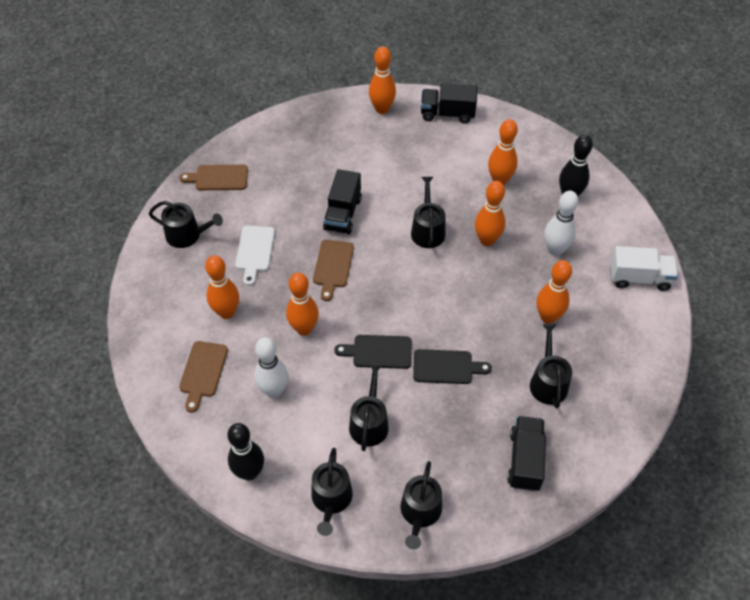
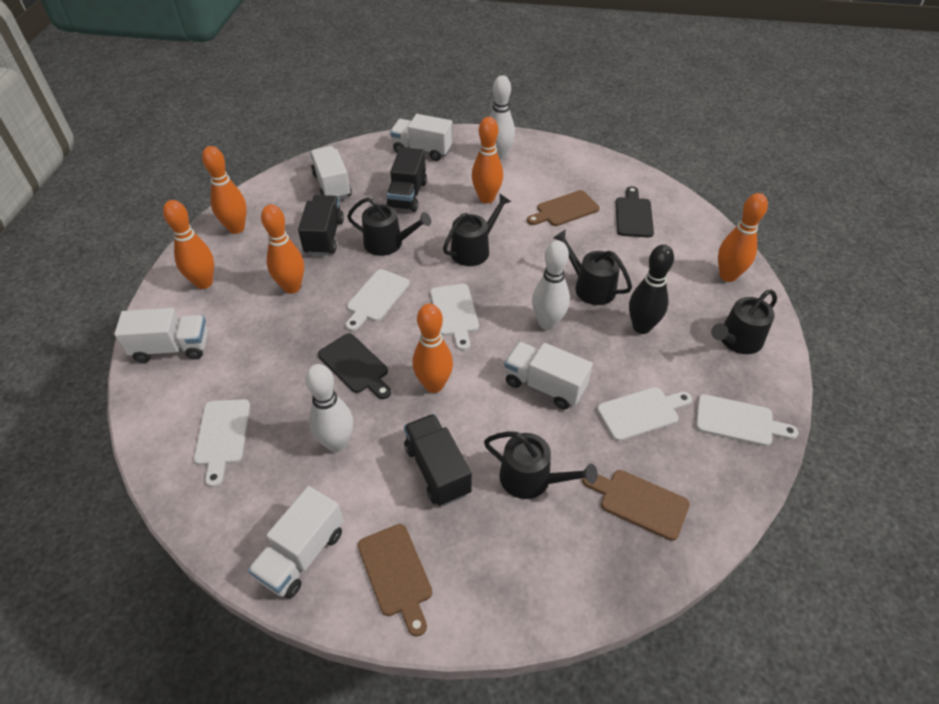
black bowling pin: 2 -> 1
black watering can: 6 -> 5
white bowling pin: 2 -> 3
white cutting board: 1 -> 5
white truck: 1 -> 5

